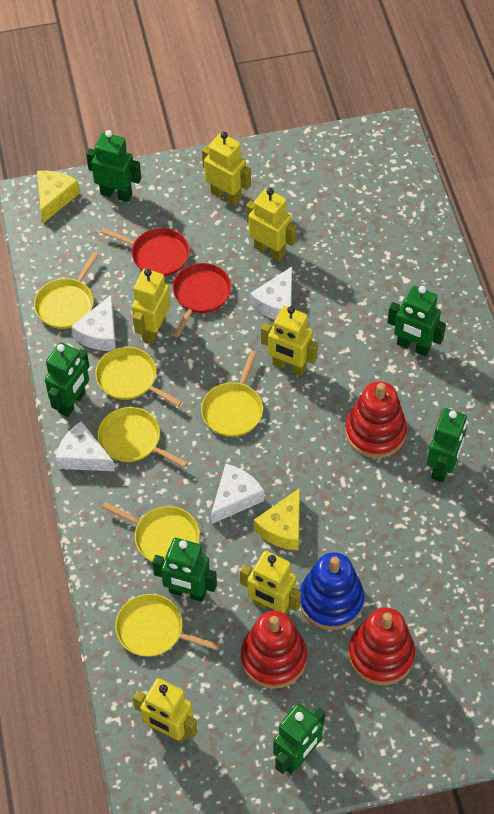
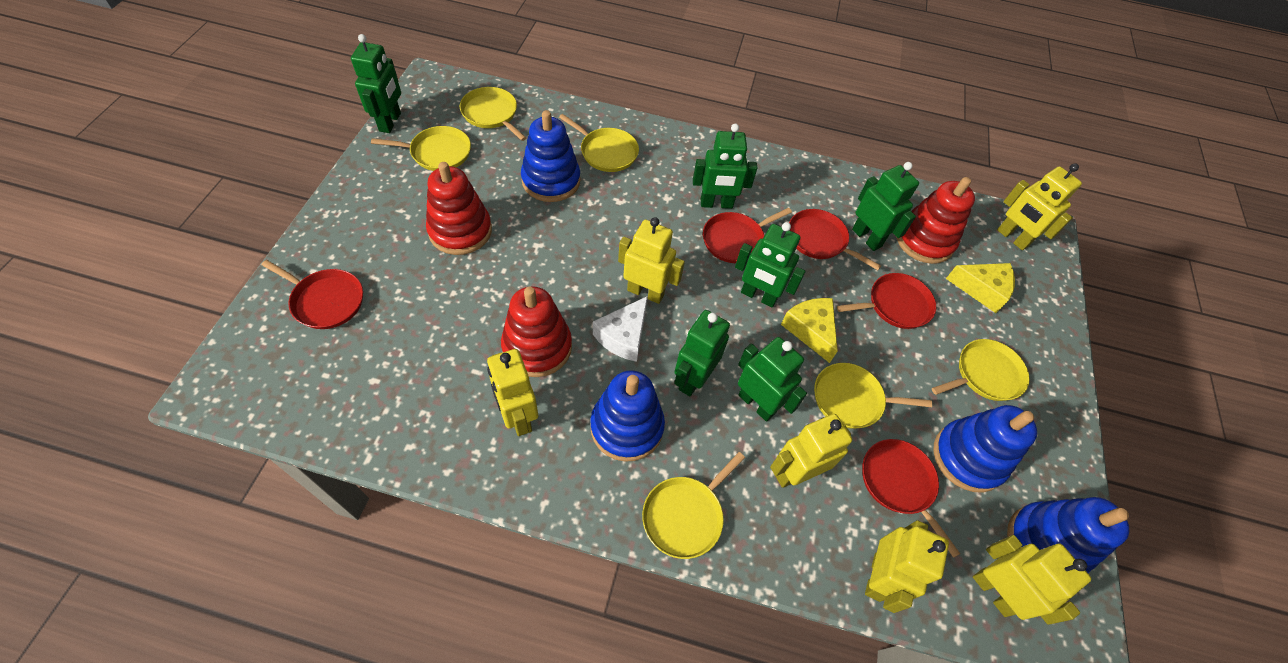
blue stacking toy: 1 -> 4
red pan: 2 -> 5
white cheese: 4 -> 1

